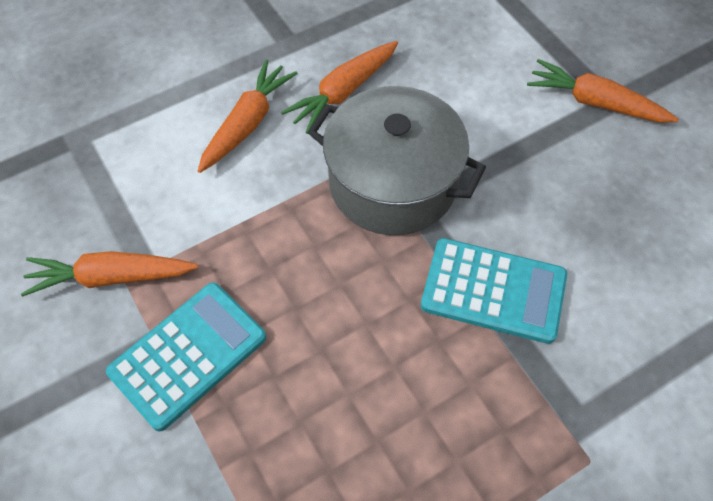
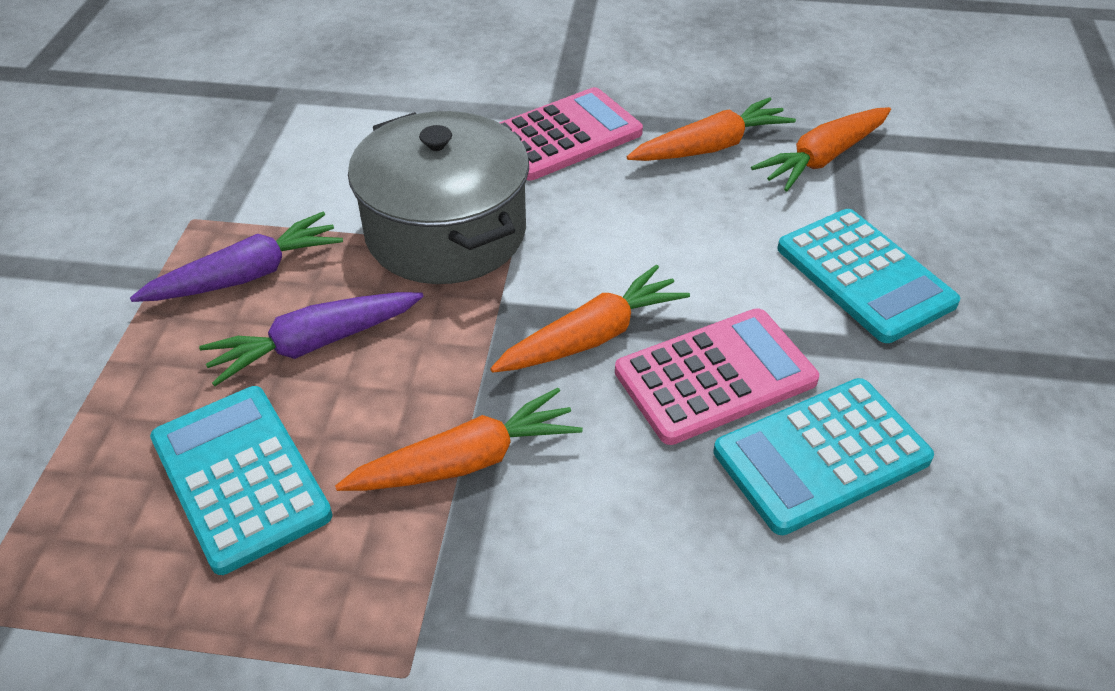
pink calculator: 0 -> 2
purple carrot: 0 -> 2
turquoise calculator: 2 -> 3

